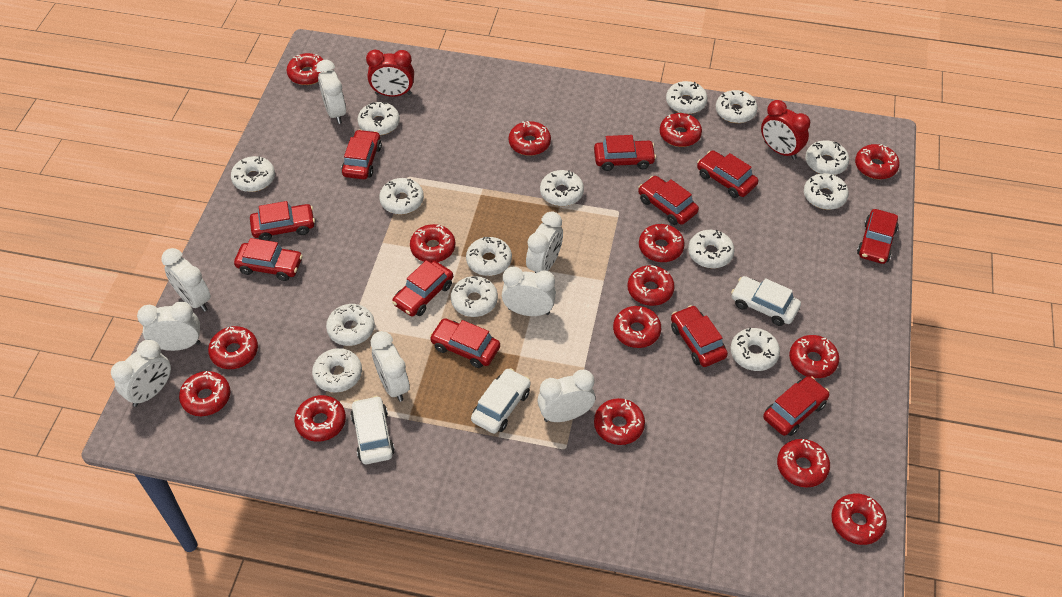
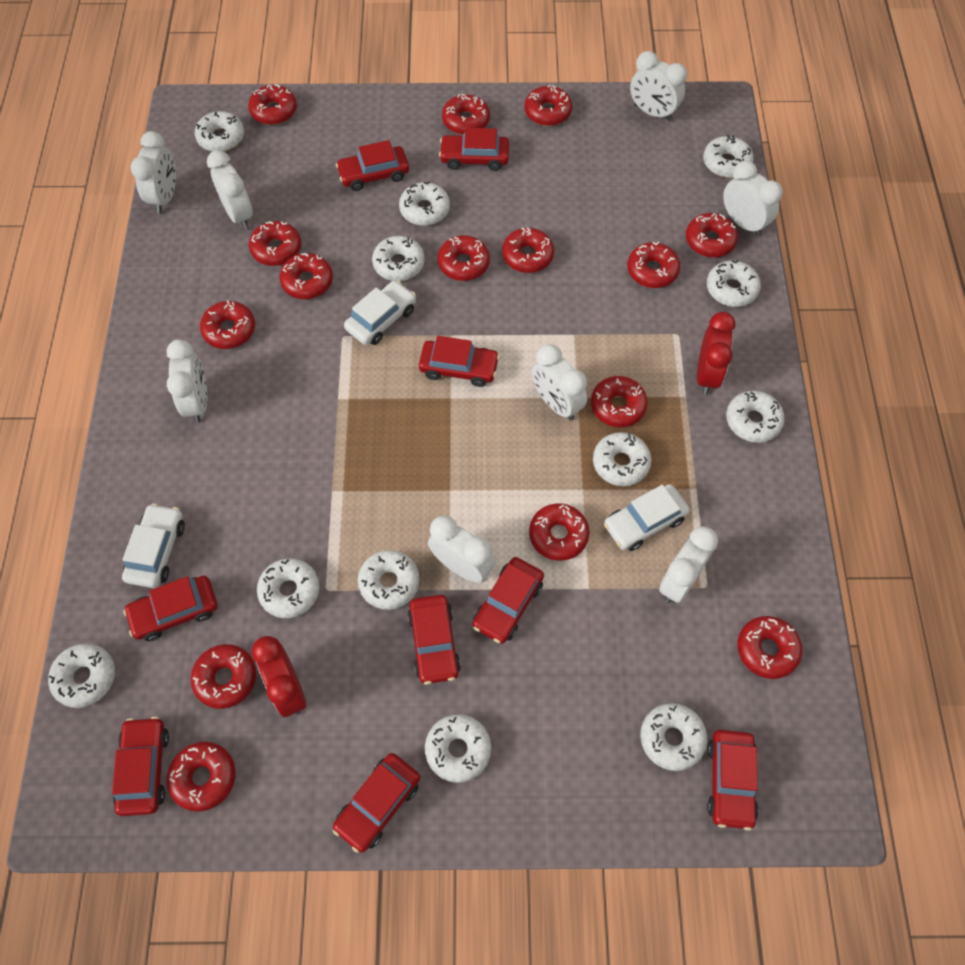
red car: 11 -> 9
white donut: 14 -> 12

